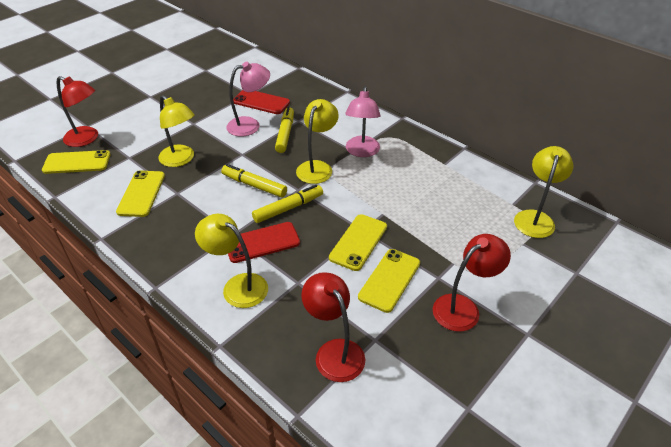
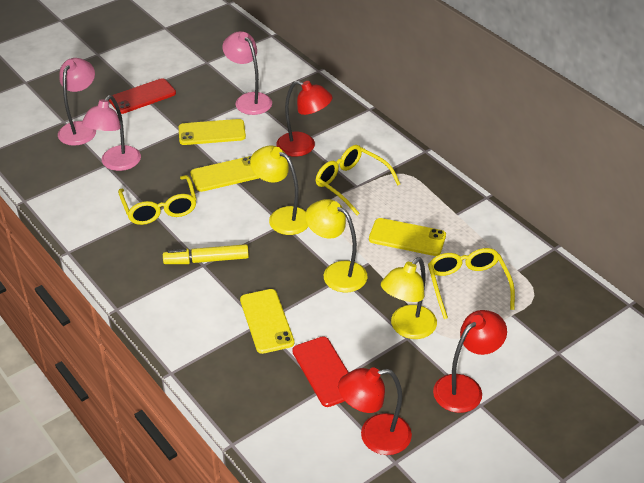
pink lamp: 2 -> 3
yellow glasses: 0 -> 3
yellow lamp: 4 -> 3
yellow marker: 3 -> 1

